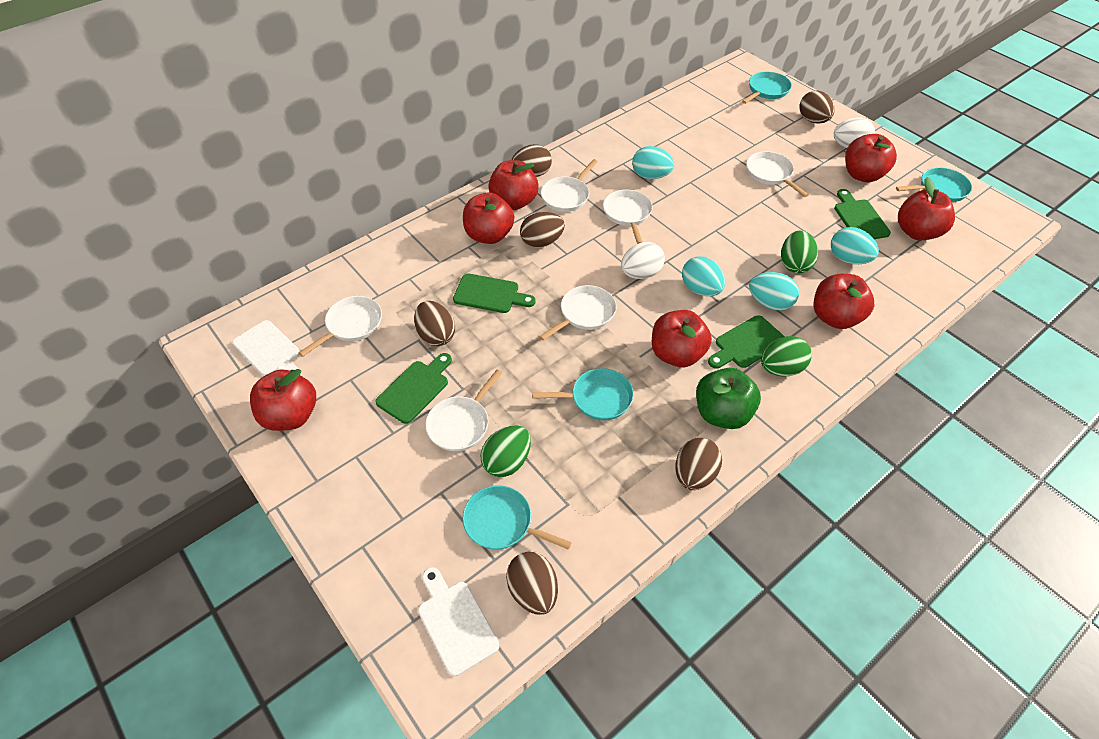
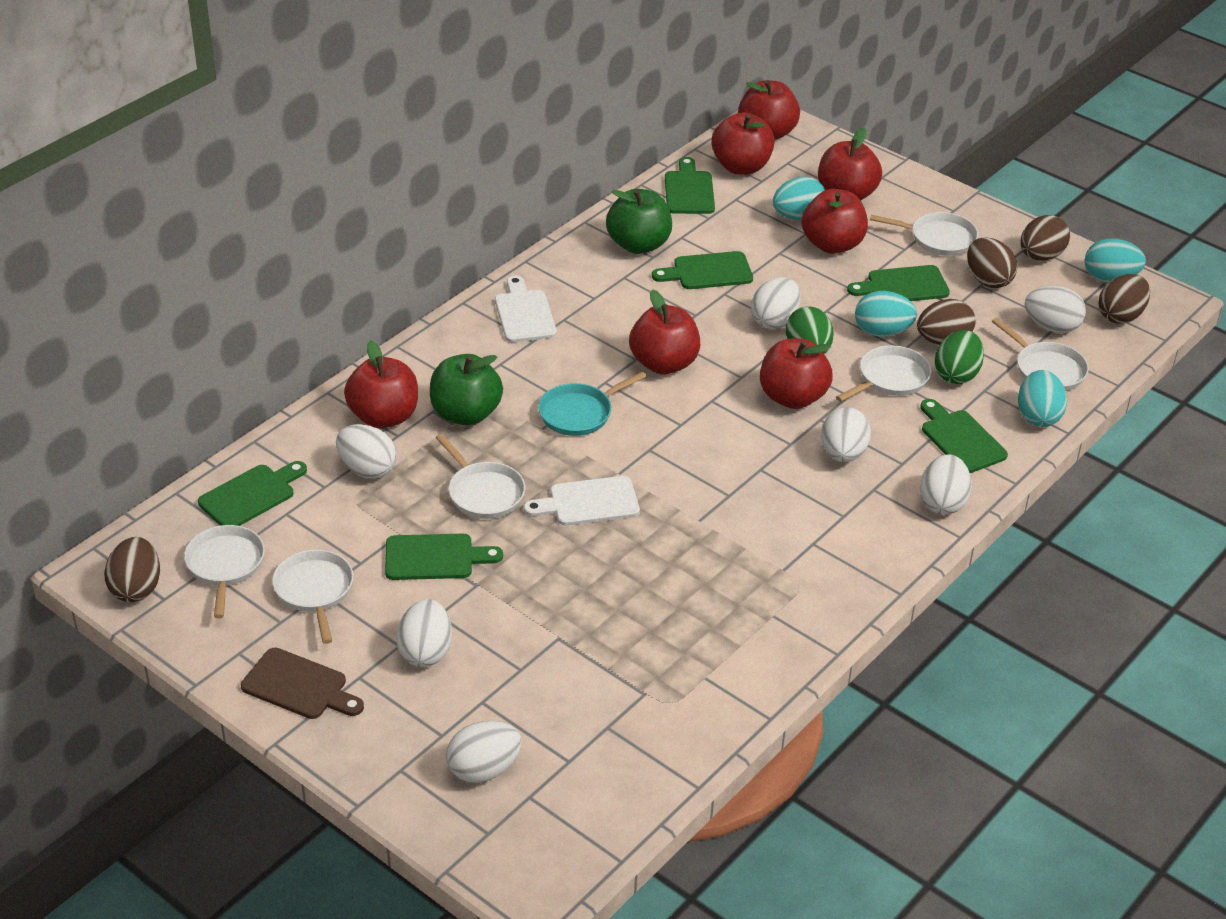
brown cutting board: 0 -> 1
brown egg: 6 -> 5
green apple: 1 -> 2
green cutting board: 4 -> 6
green egg: 3 -> 2
turquoise pan: 4 -> 1
white egg: 2 -> 7

